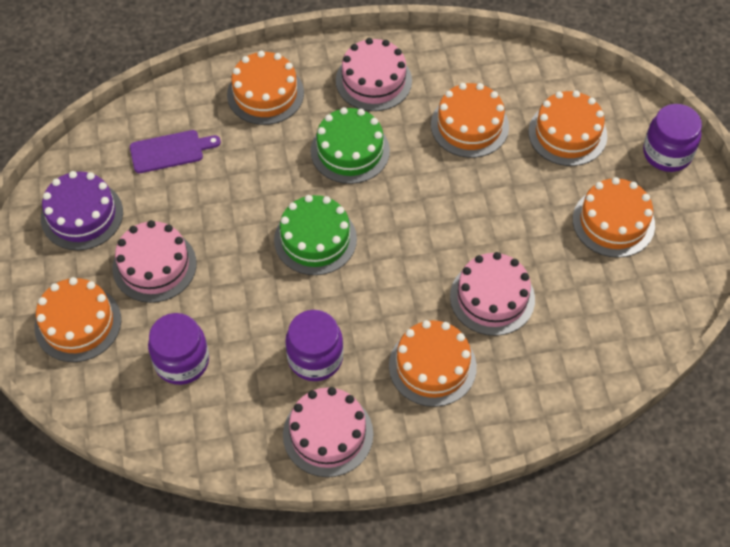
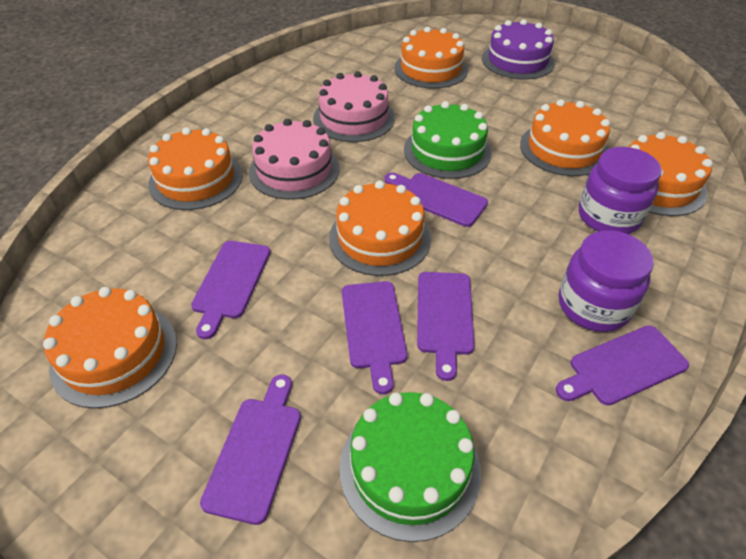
pink cake: 4 -> 2
purple cutting board: 1 -> 6
purple jar: 3 -> 2

